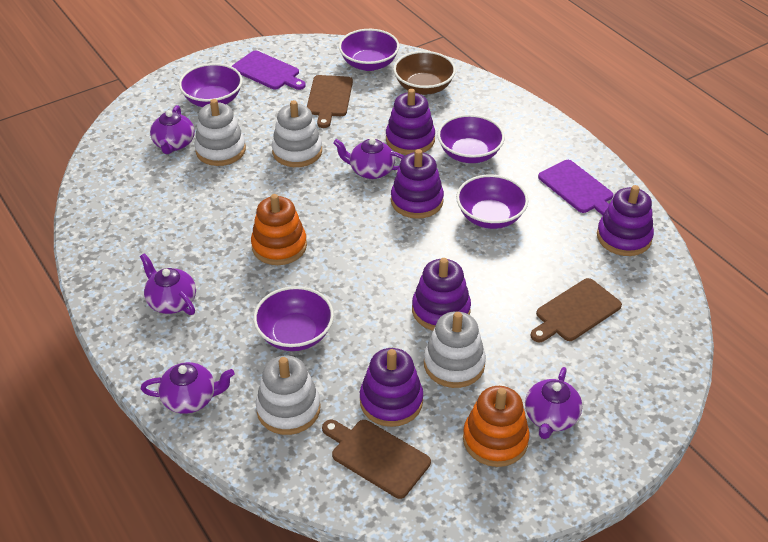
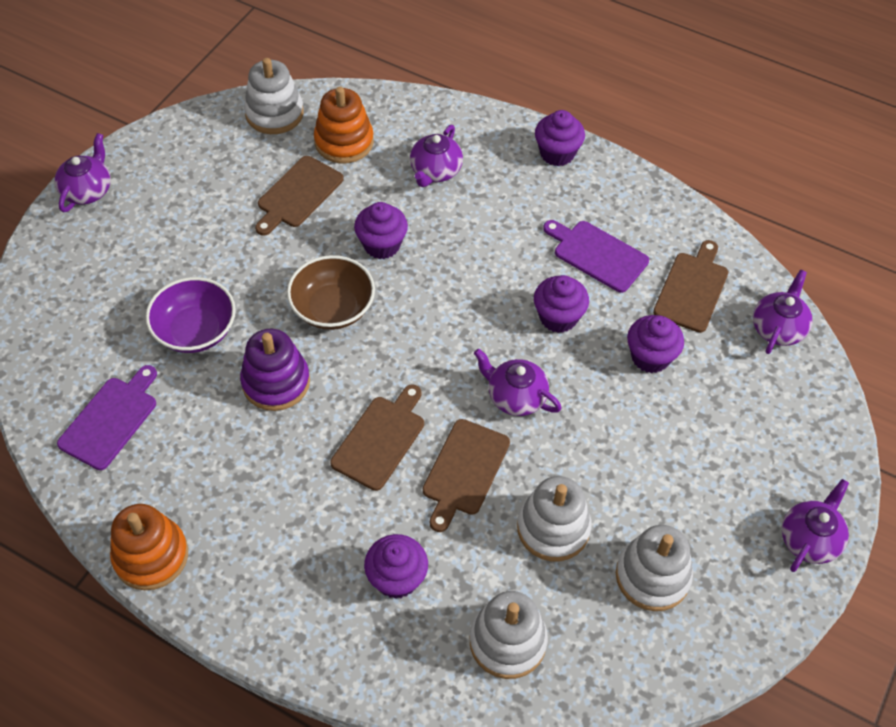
brown cutting board: 3 -> 4
purple bowl: 5 -> 1
purple cupcake: 0 -> 5
purple stacking toy: 5 -> 1

